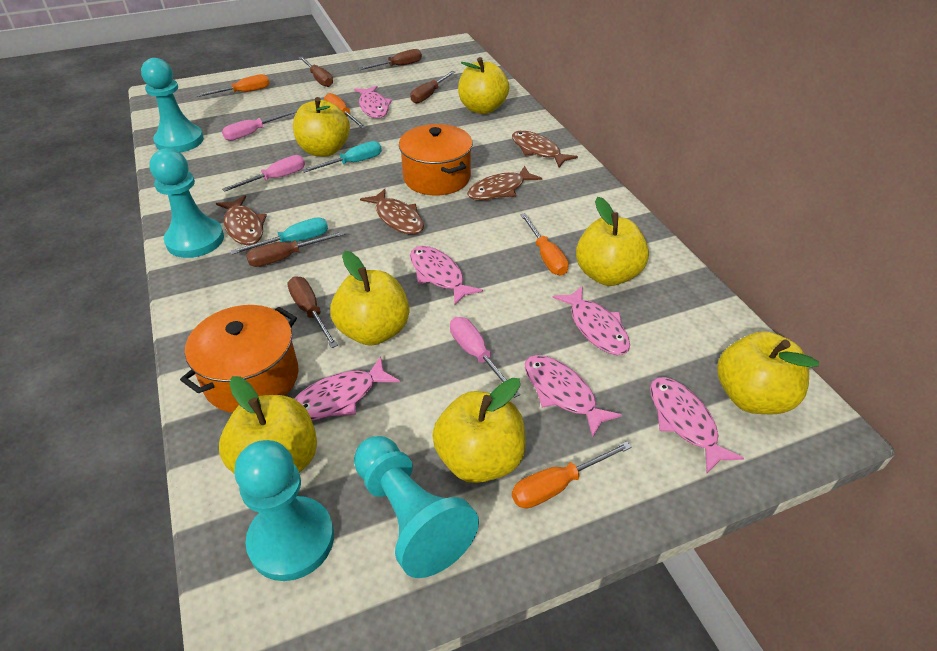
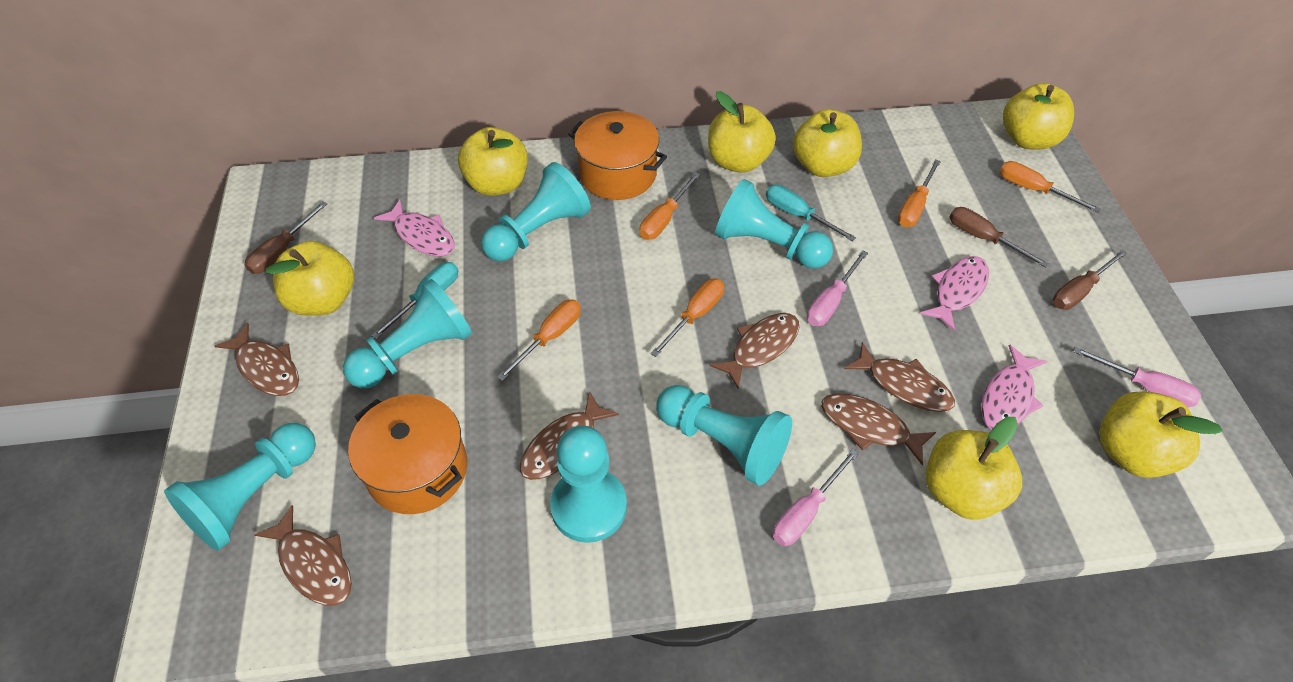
brown fish: 4 -> 6
brown screwdriver: 5 -> 3
orange screwdriver: 4 -> 5
pink fish: 6 -> 3
turquoise pawn: 4 -> 6

